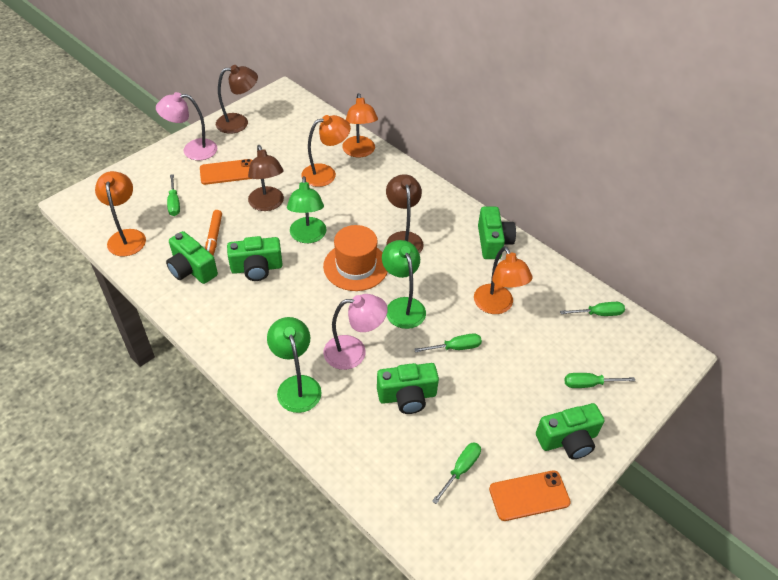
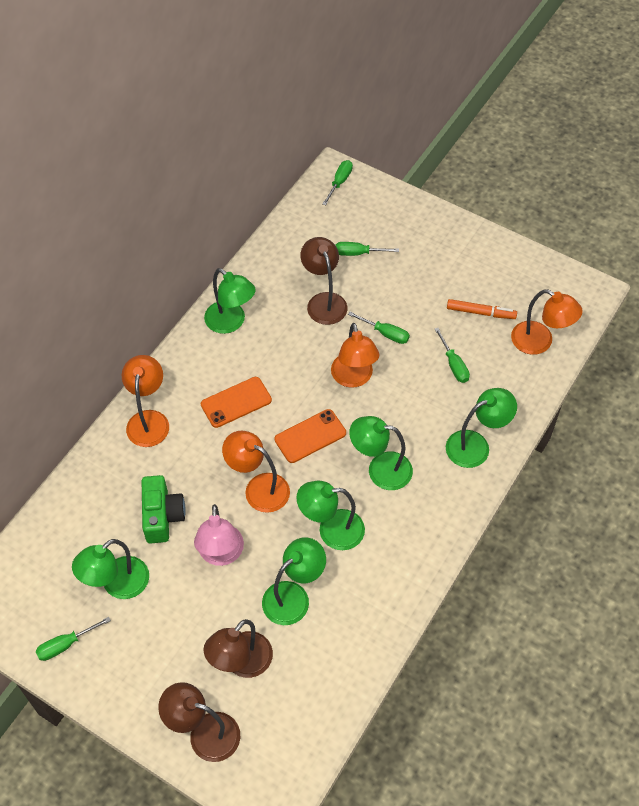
green camera: 5 -> 1
green lamp: 3 -> 6
orange hat: 1 -> 0
pink lamp: 2 -> 1

